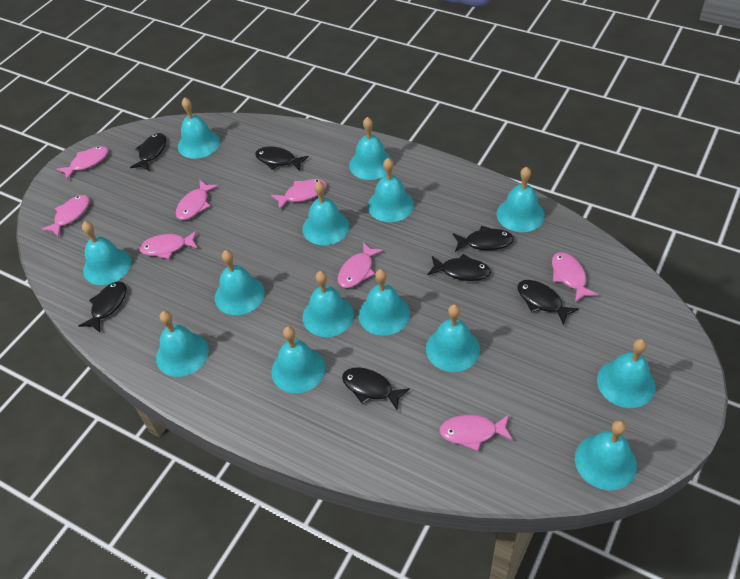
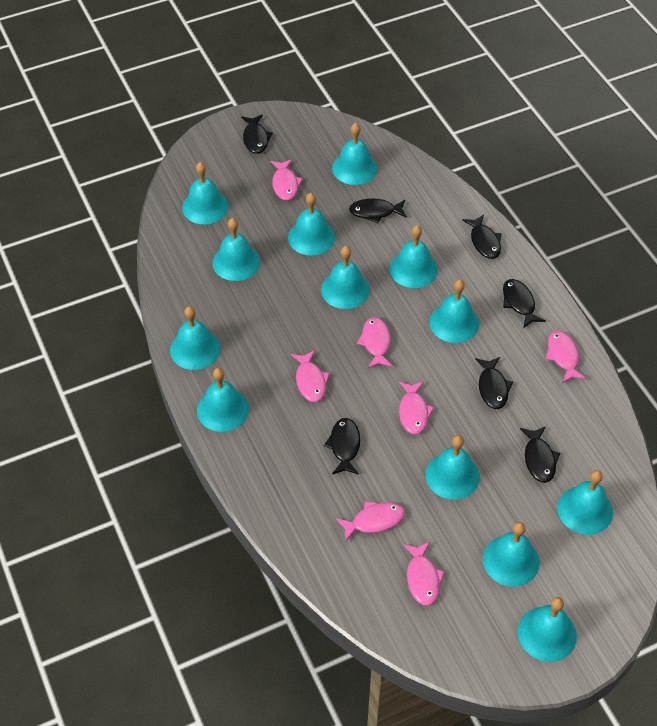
pink fish: 8 -> 7
turquoise bell: 14 -> 13

